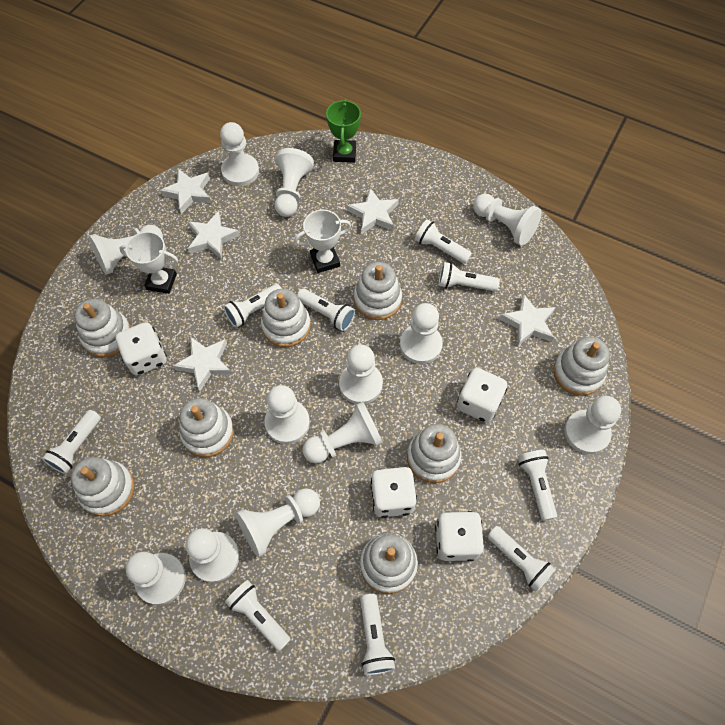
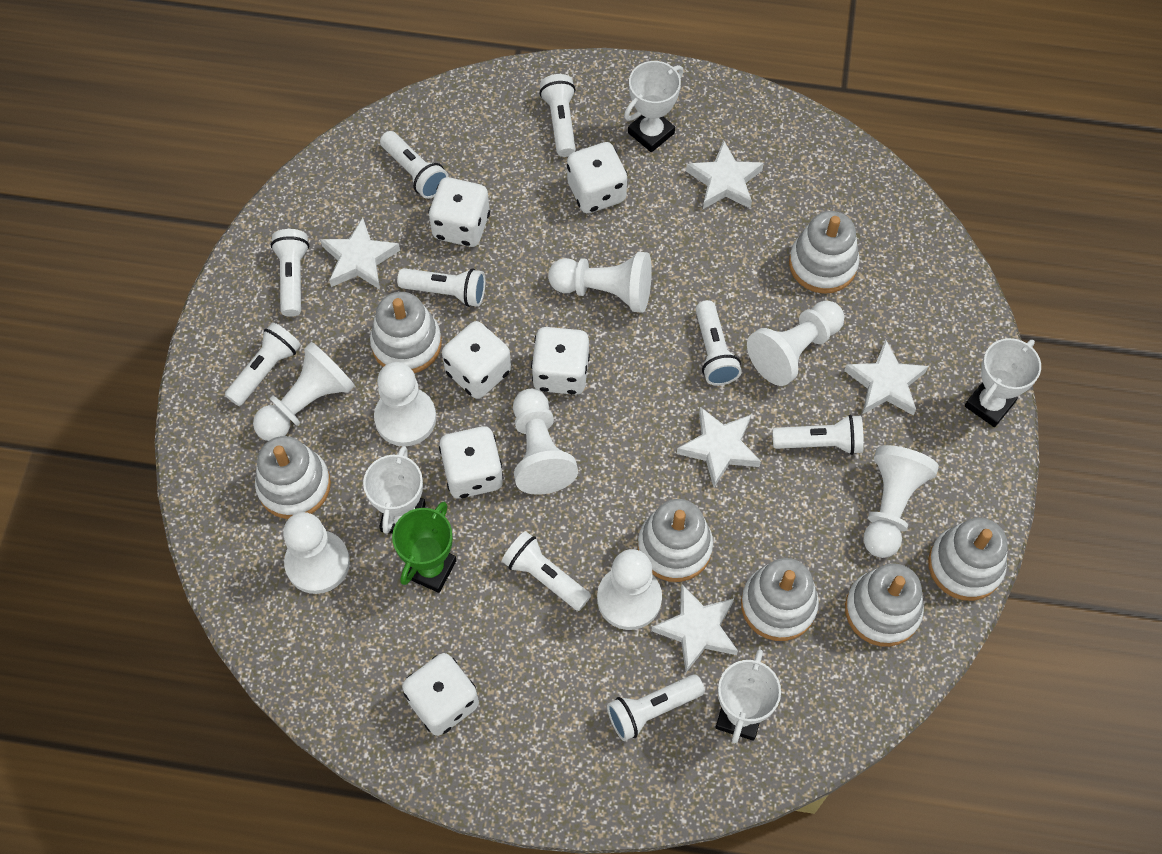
white dice: 4 -> 6
white pawn: 12 -> 8
white stacking toy: 8 -> 7
white trophy: 2 -> 4

